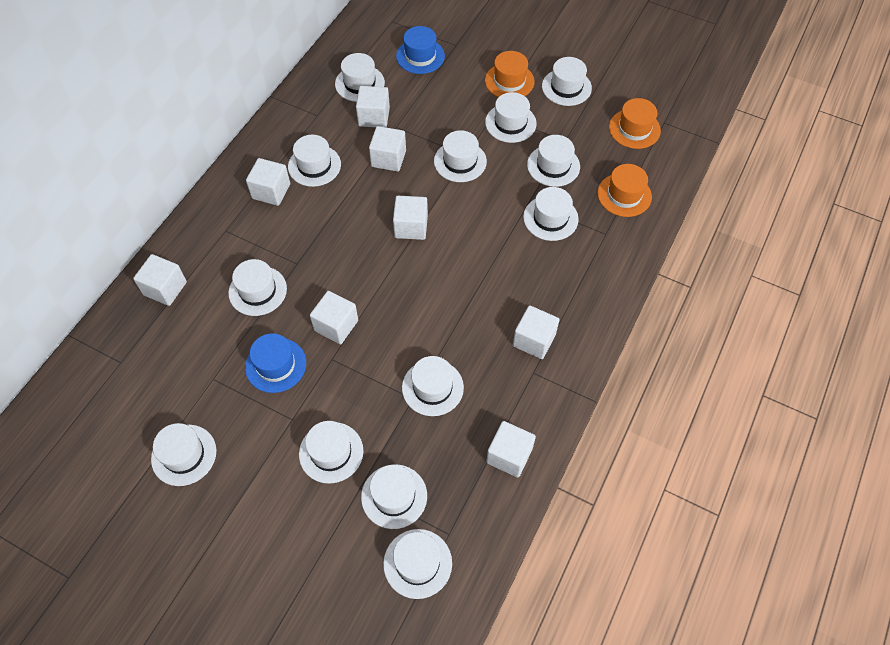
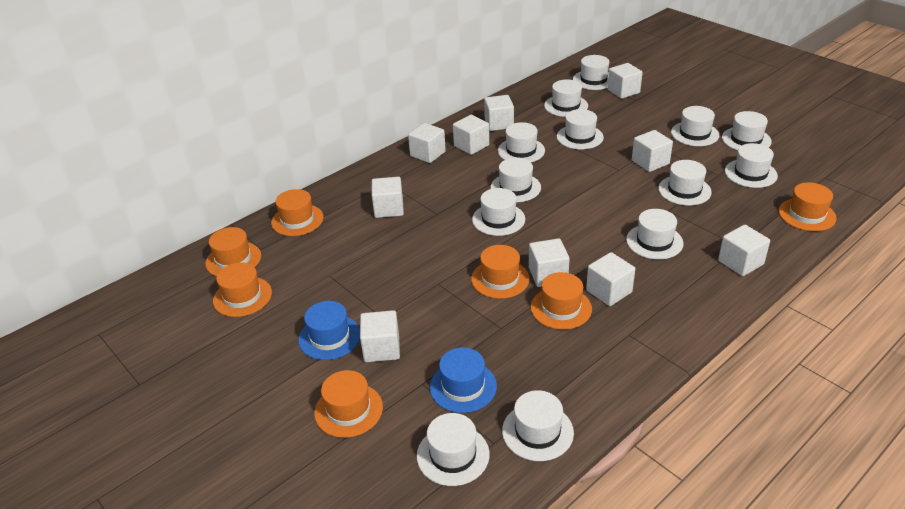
orange hat: 3 -> 7
white cube: 8 -> 10

